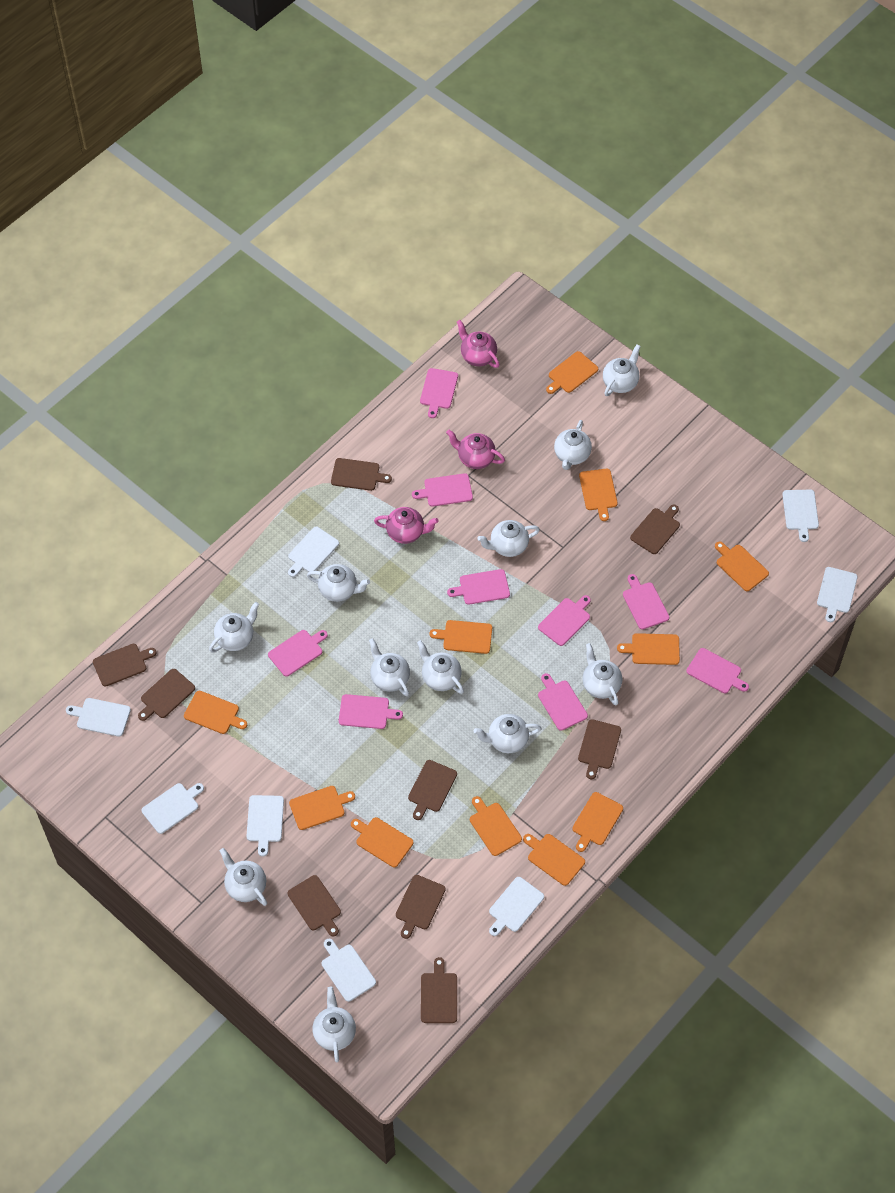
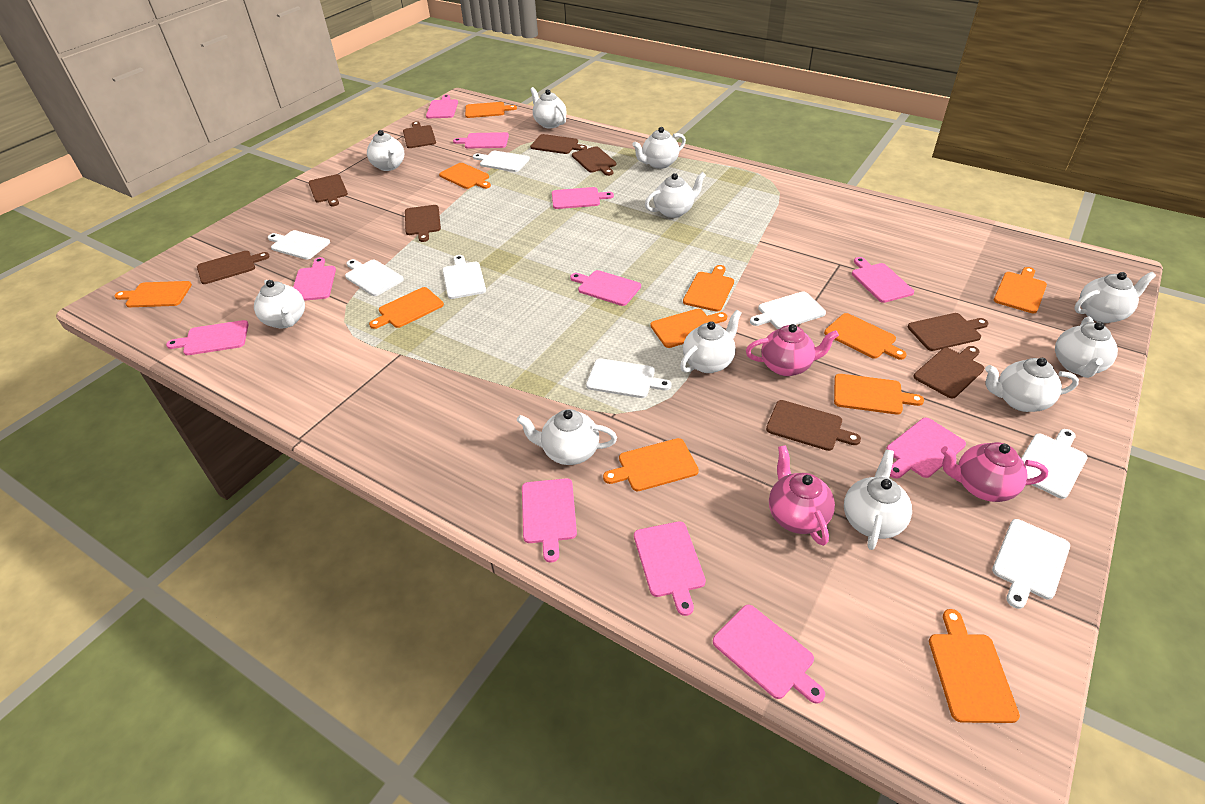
pink cutting board: 9 -> 11

